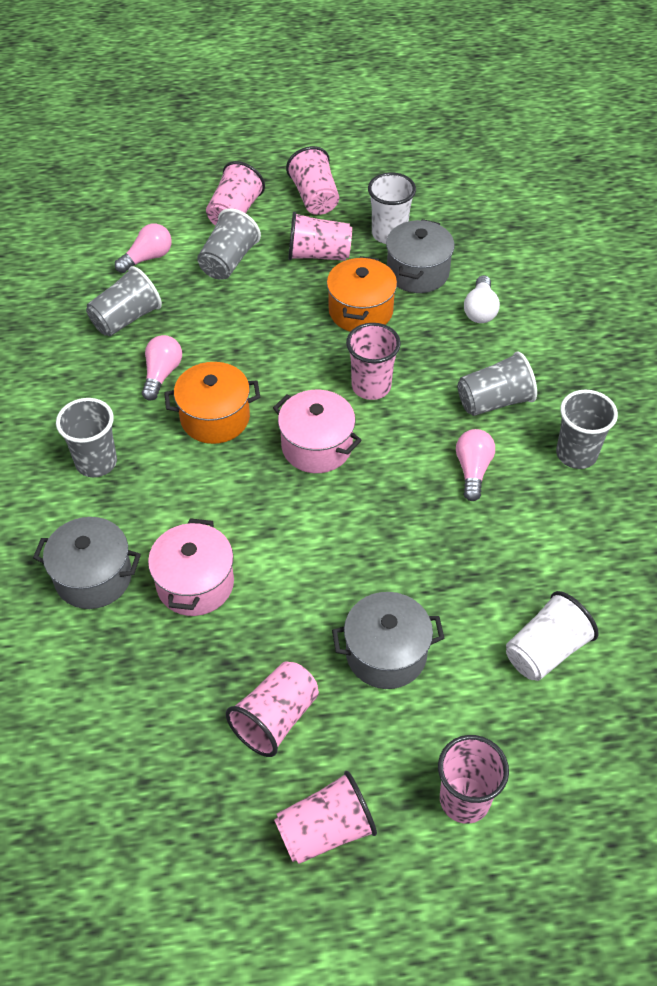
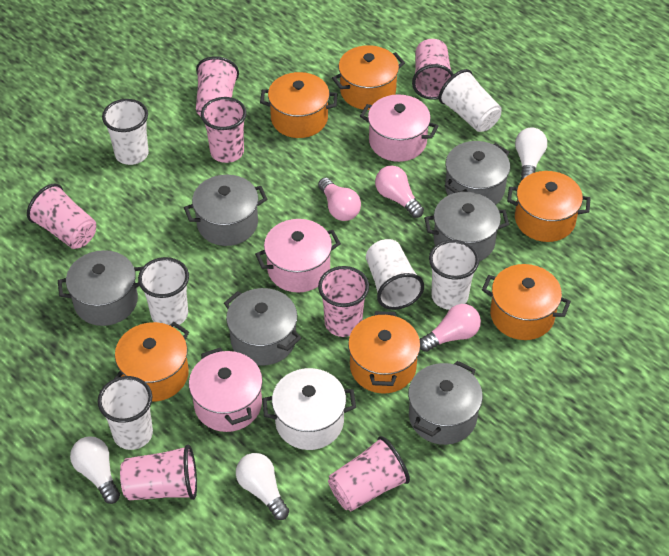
grey cup: 5 -> 0
grey pot: 3 -> 6
orange pot: 2 -> 6
pink pot: 2 -> 3
white cup: 2 -> 6
white light bulb: 1 -> 3
white pot: 0 -> 1

